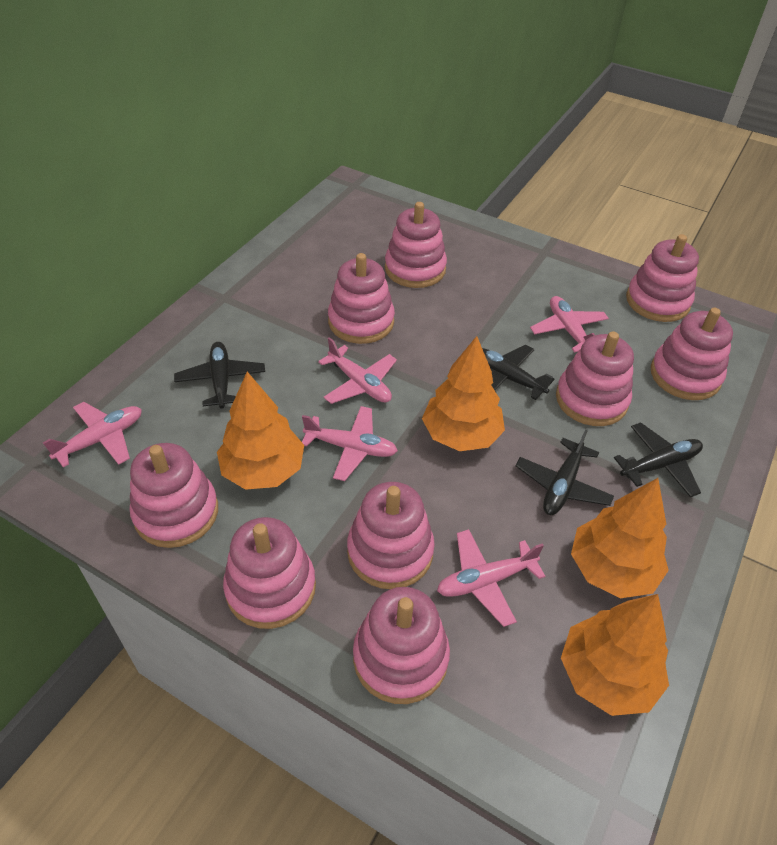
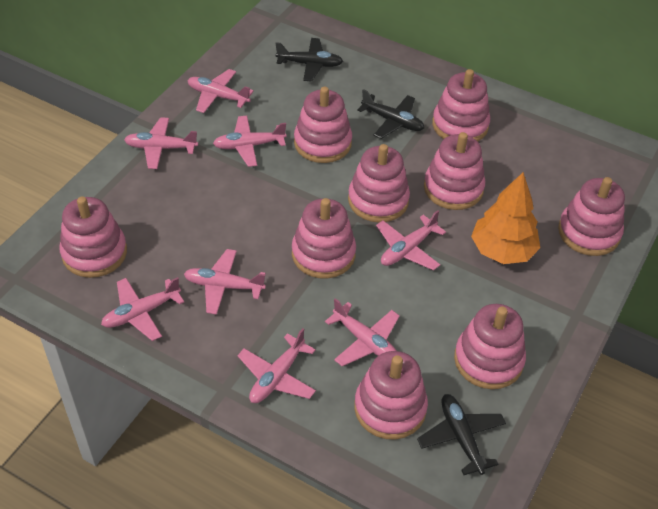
black plane: 4 -> 3
orange tree: 4 -> 1
pink plane: 5 -> 8

